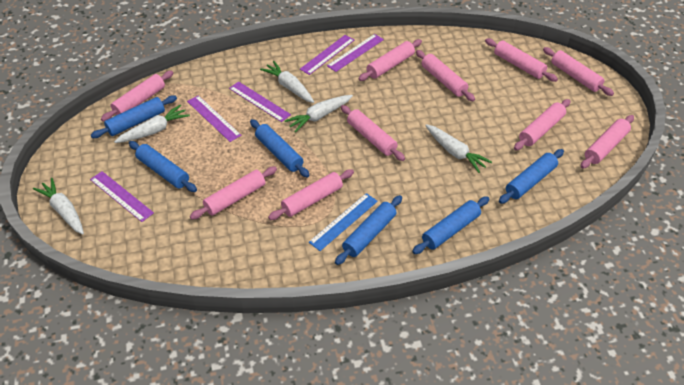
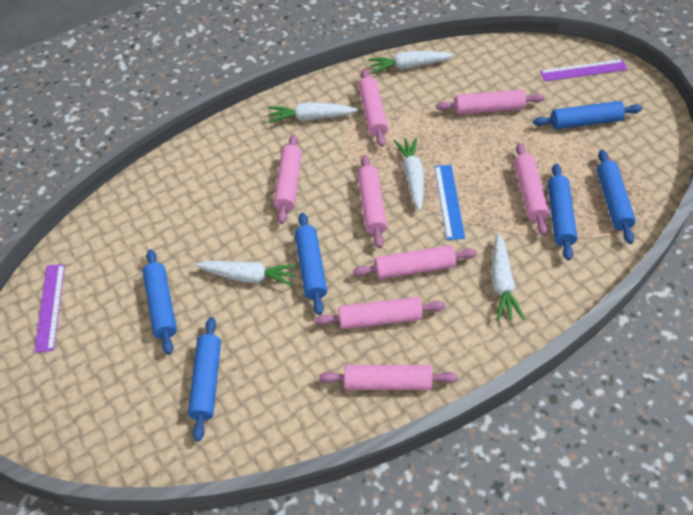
pink rolling pin: 10 -> 8
purple ruler: 5 -> 2

